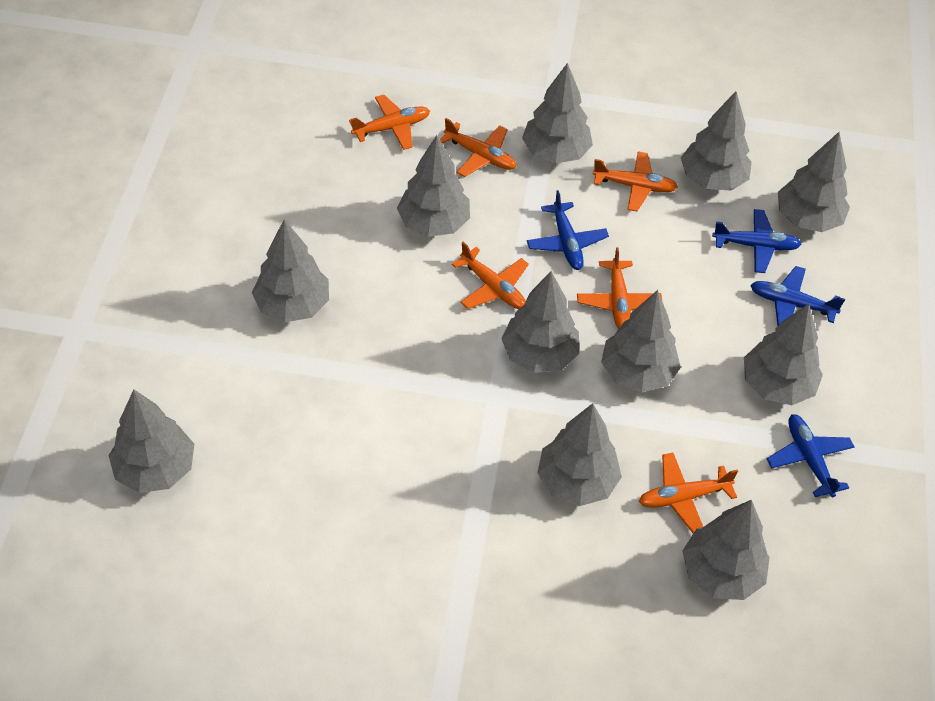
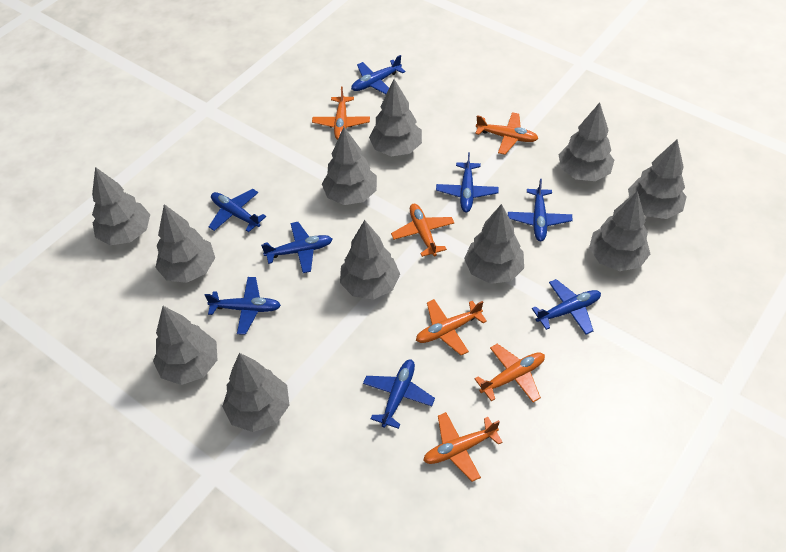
blue plane: 4 -> 8

